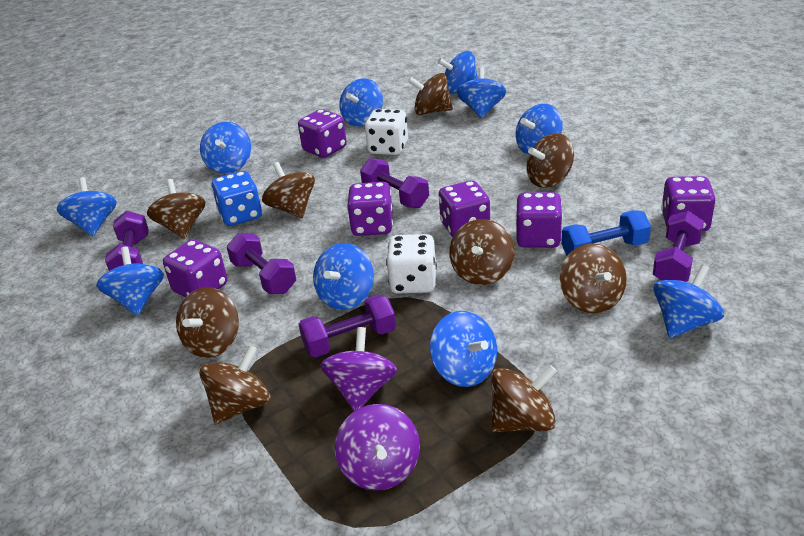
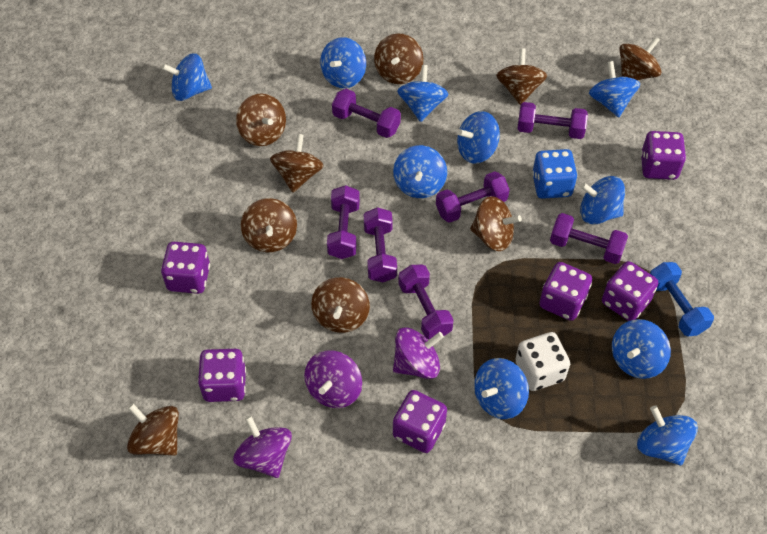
purple dumbbell: 5 -> 7
purple spinning top: 2 -> 3
white dice: 2 -> 1

